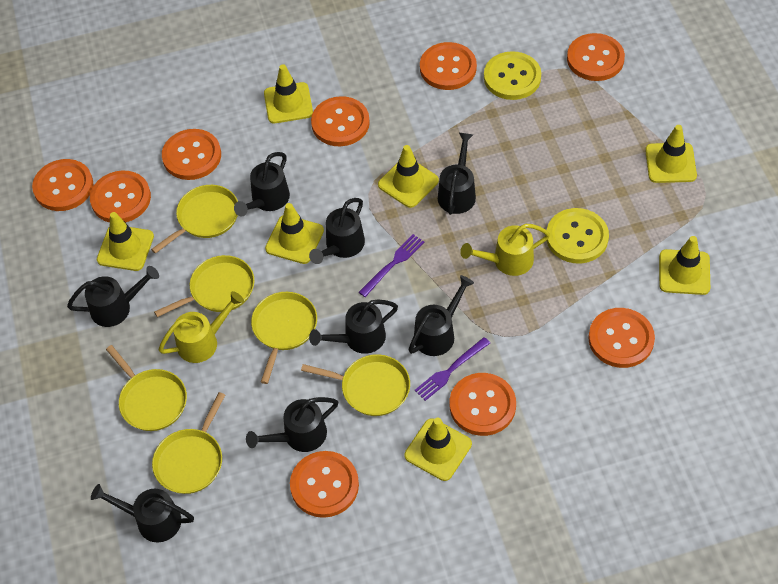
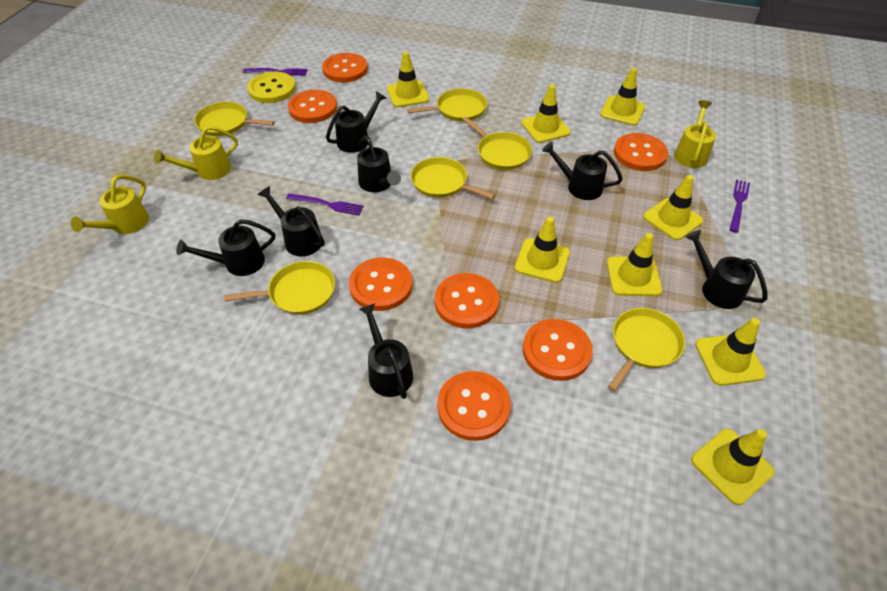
black watering can: 8 -> 7
orange button: 9 -> 7
purple fork: 2 -> 3
yellow button: 2 -> 1
yellow traffic cone: 7 -> 8
yellow watering can: 2 -> 3

